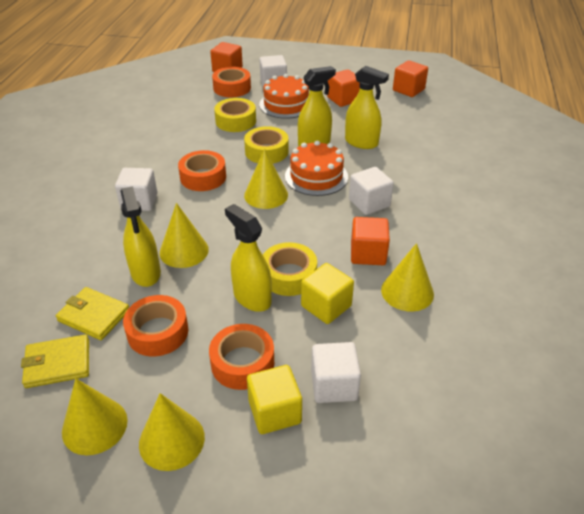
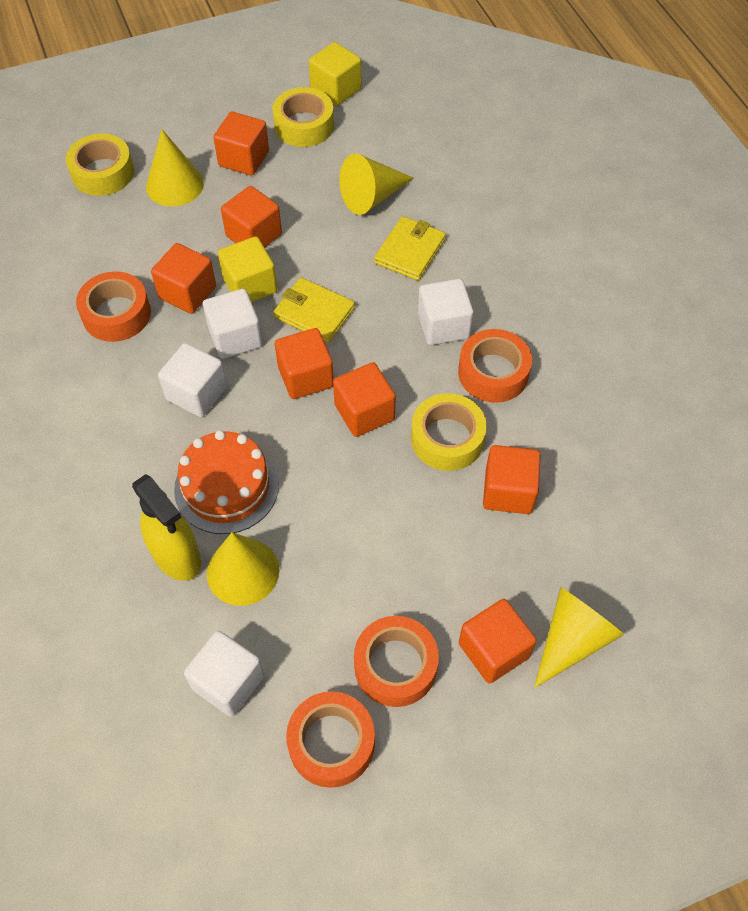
orange cake: 2 -> 1
orange cube: 4 -> 7
yellow cone: 5 -> 4
yellow spray bottle: 4 -> 1

